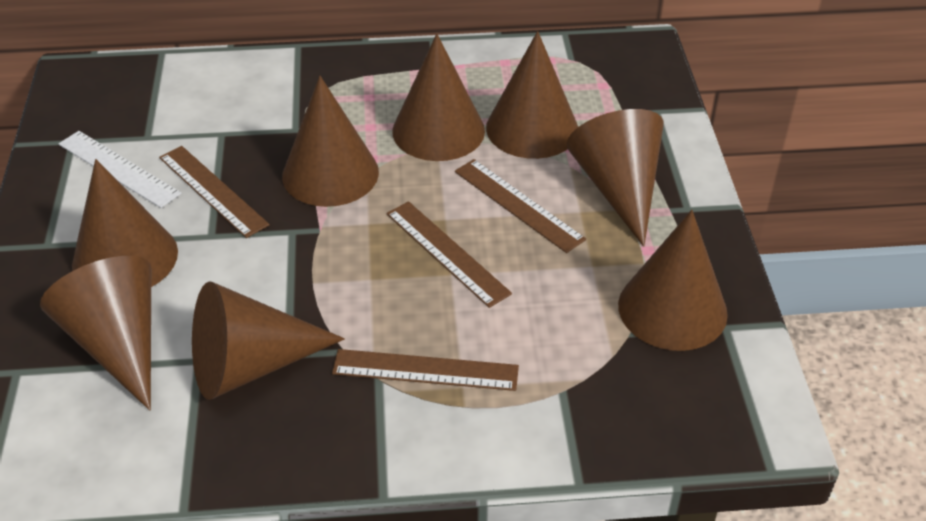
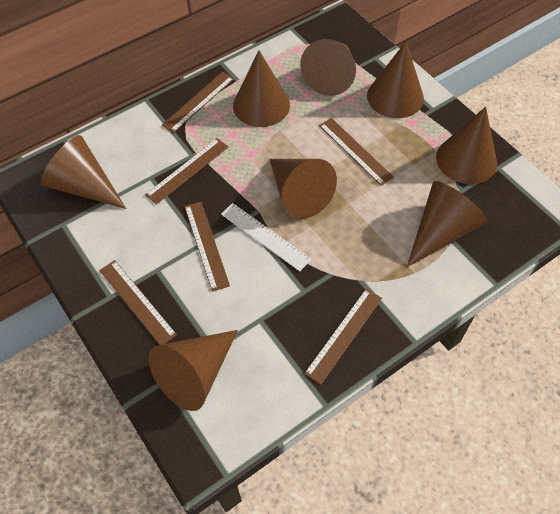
brown ruler: 4 -> 6

